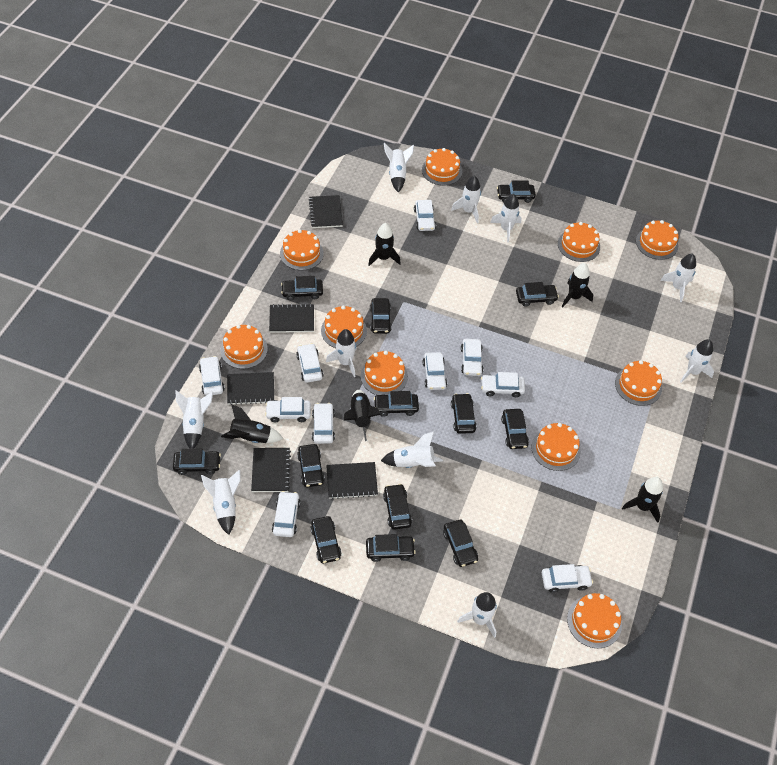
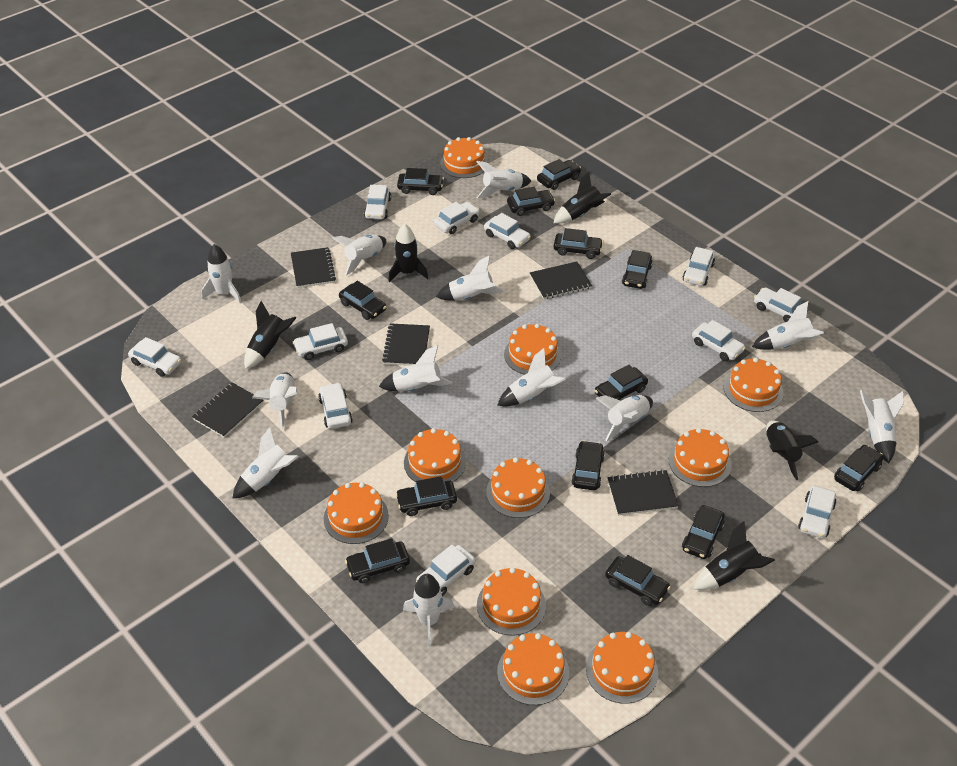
white car: 10 -> 11
white rocket: 10 -> 12

